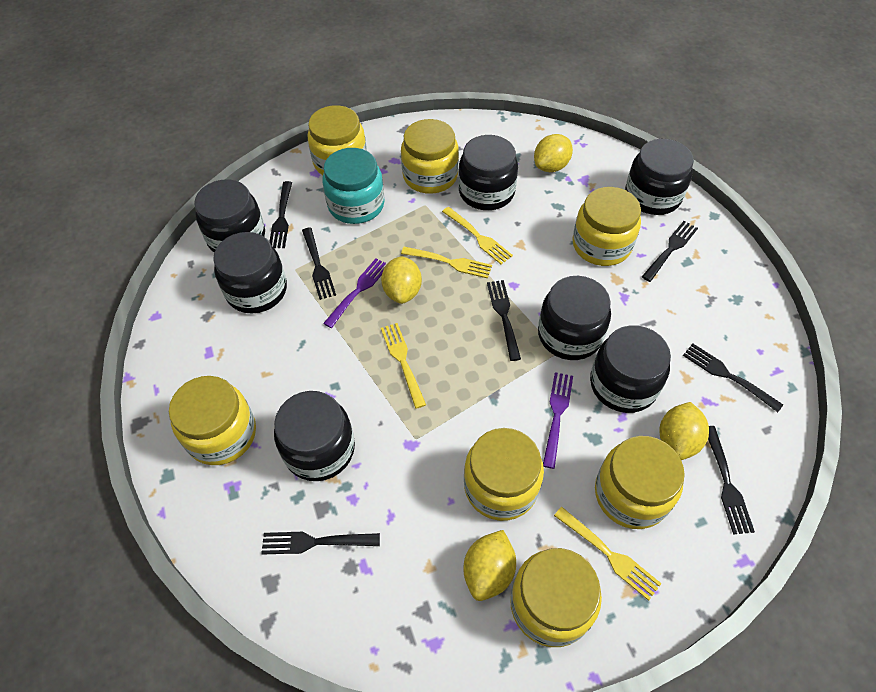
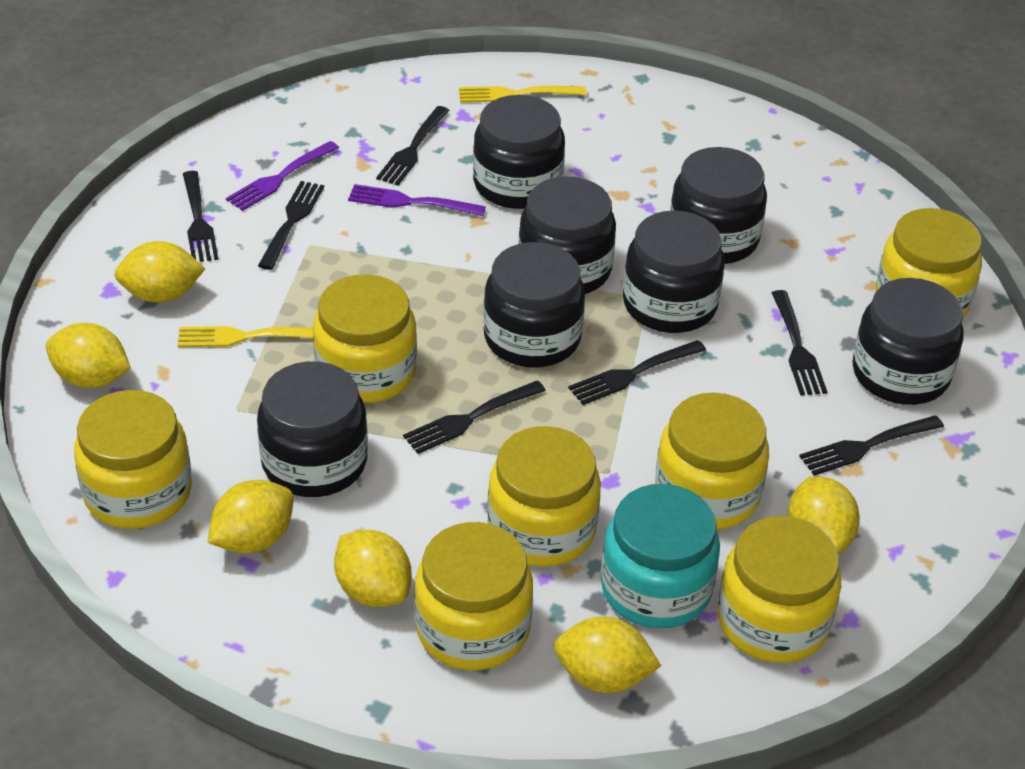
yellow fork: 4 -> 2
yellow lemon: 4 -> 6

